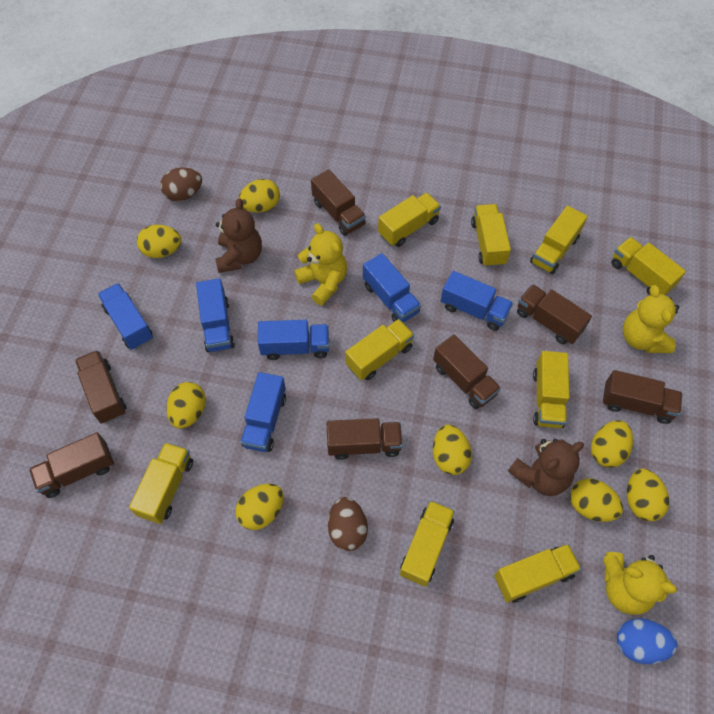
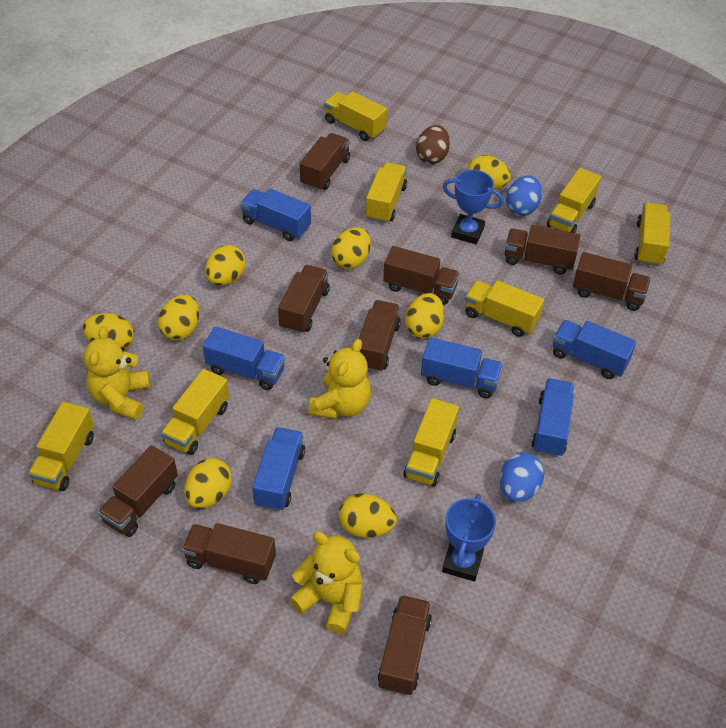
blue egg: 1 -> 2
blue trophy: 0 -> 2
brown egg: 2 -> 1
brown teddy bear: 2 -> 0
brown truck: 7 -> 9
yellow truck: 9 -> 8

